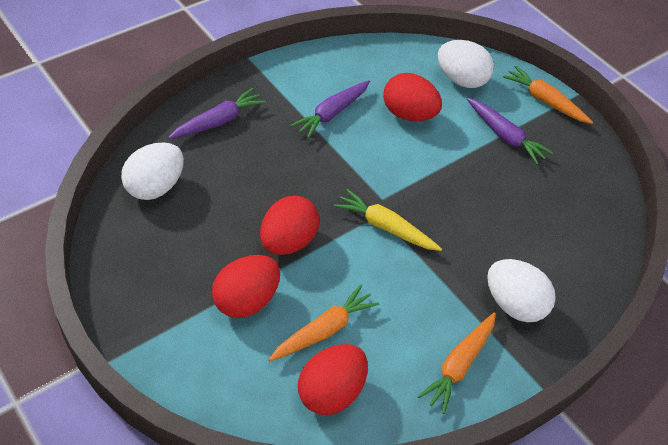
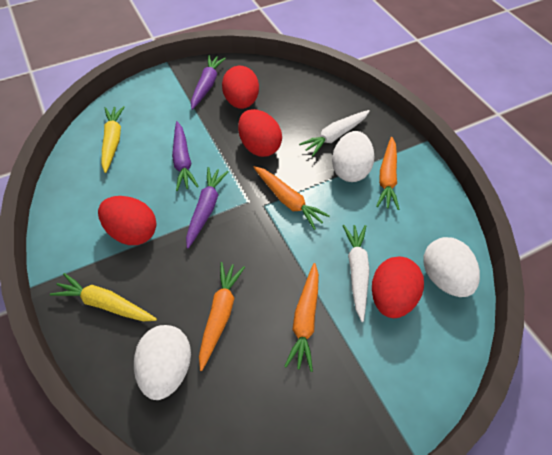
orange carrot: 3 -> 4
white carrot: 0 -> 2
yellow carrot: 1 -> 2

